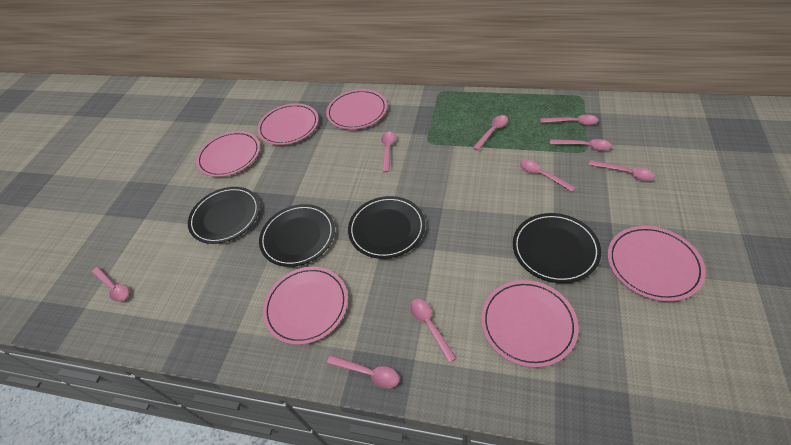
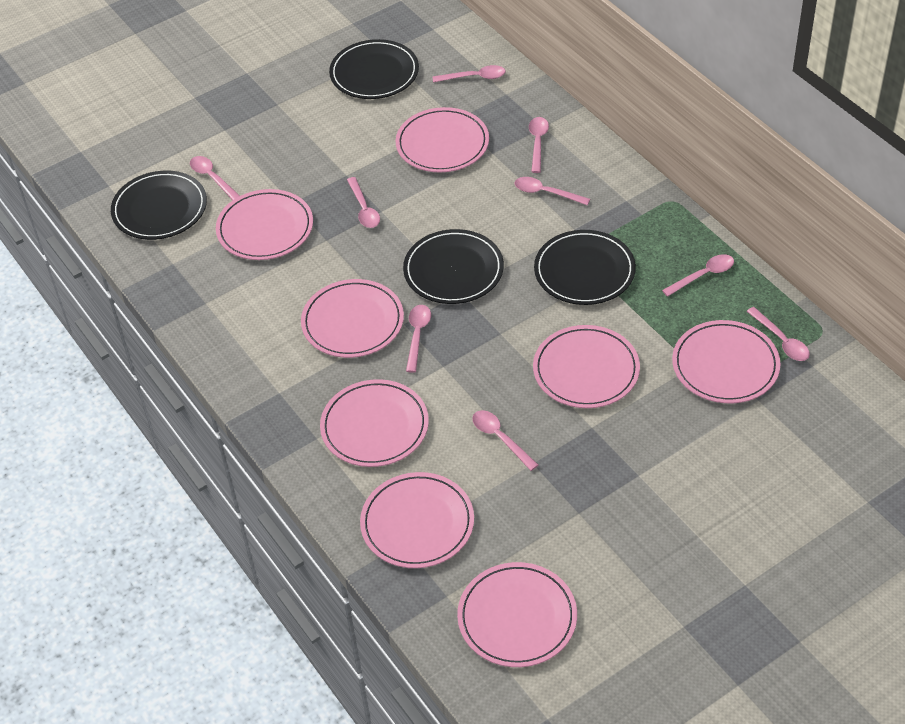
pink plate: 6 -> 8

